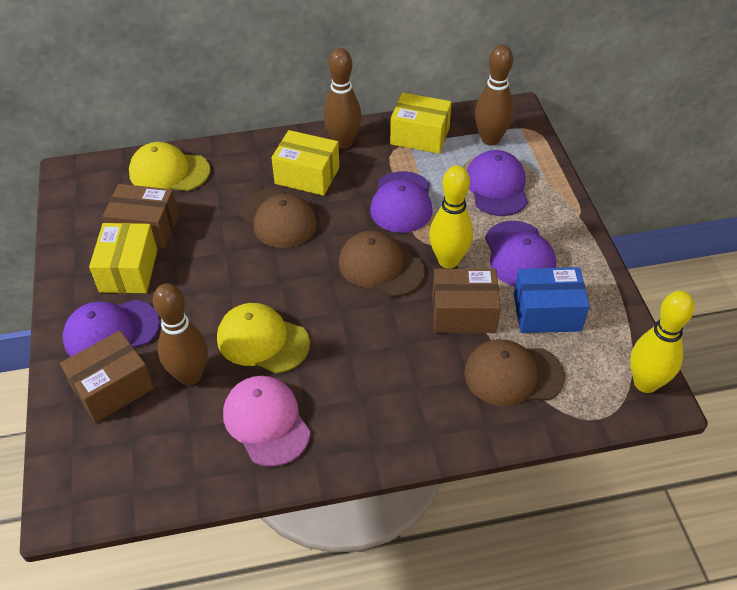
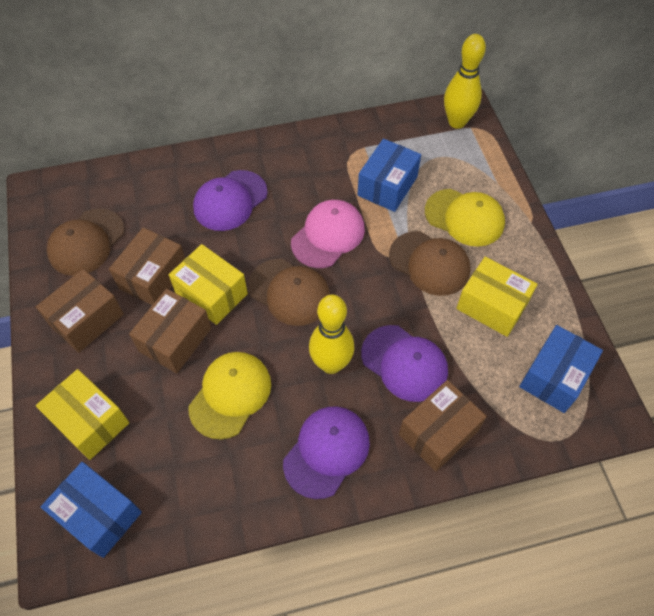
blue box: 1 -> 3
brown bowling pin: 3 -> 0
brown box: 3 -> 4
purple cap: 4 -> 3

